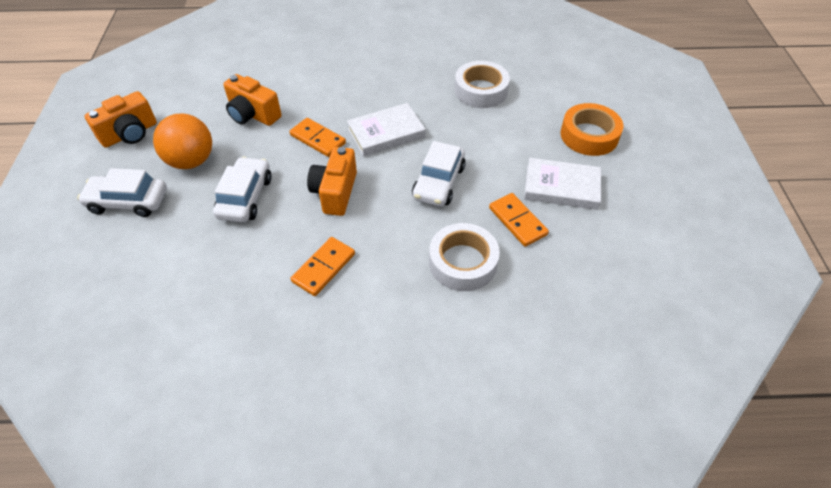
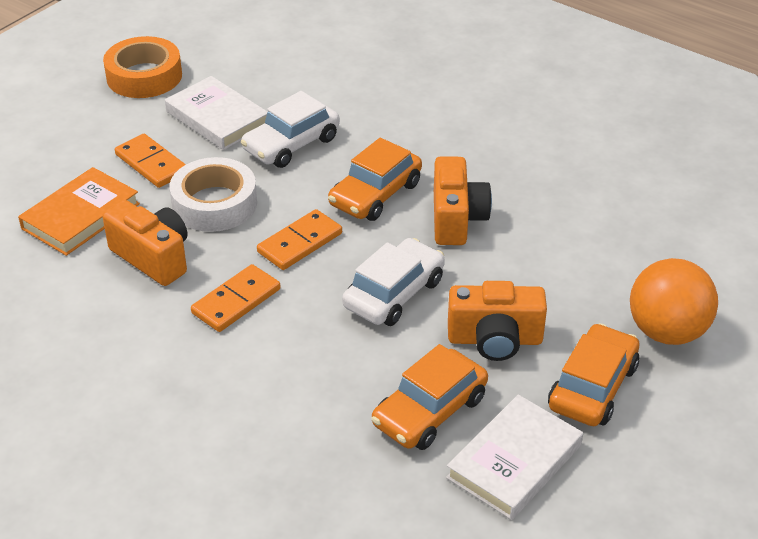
orange book: 0 -> 1
orange car: 0 -> 3
white car: 3 -> 2
white tape: 2 -> 1

